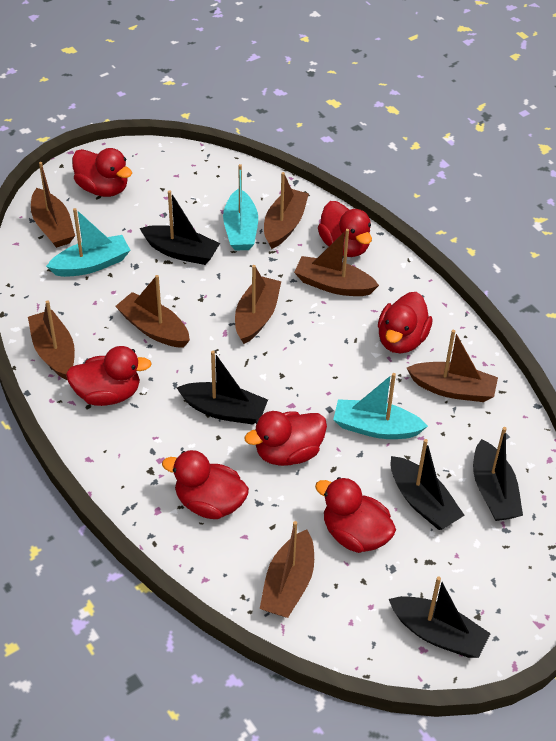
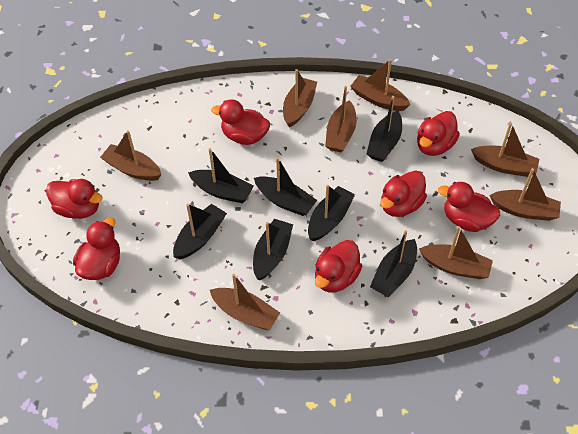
black boat: 5 -> 7
turquoise boat: 3 -> 0

